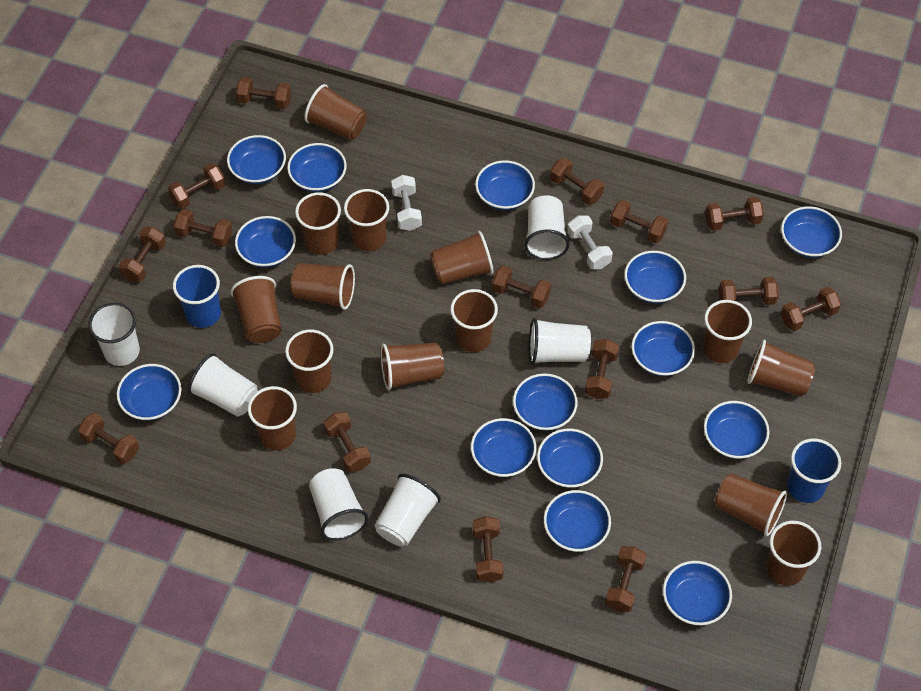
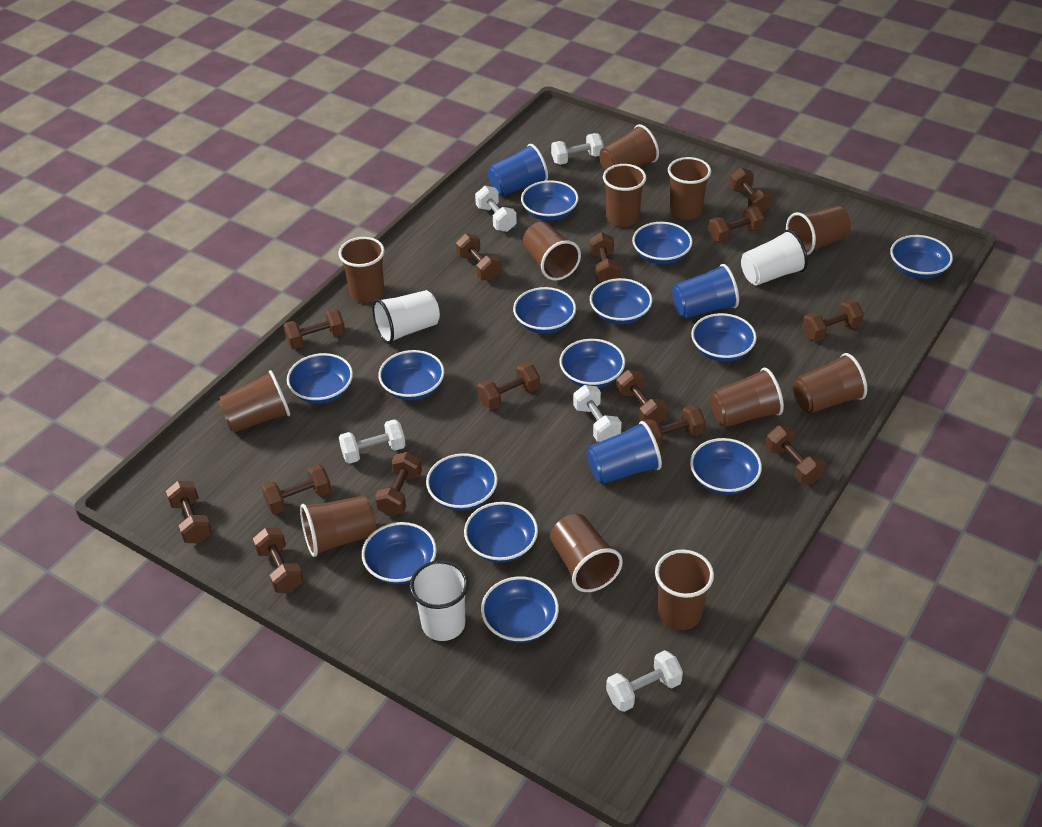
blue cup: 2 -> 3
brown cup: 14 -> 12
brown dumbbell: 15 -> 14
white cup: 6 -> 3
white dumbbell: 2 -> 5

